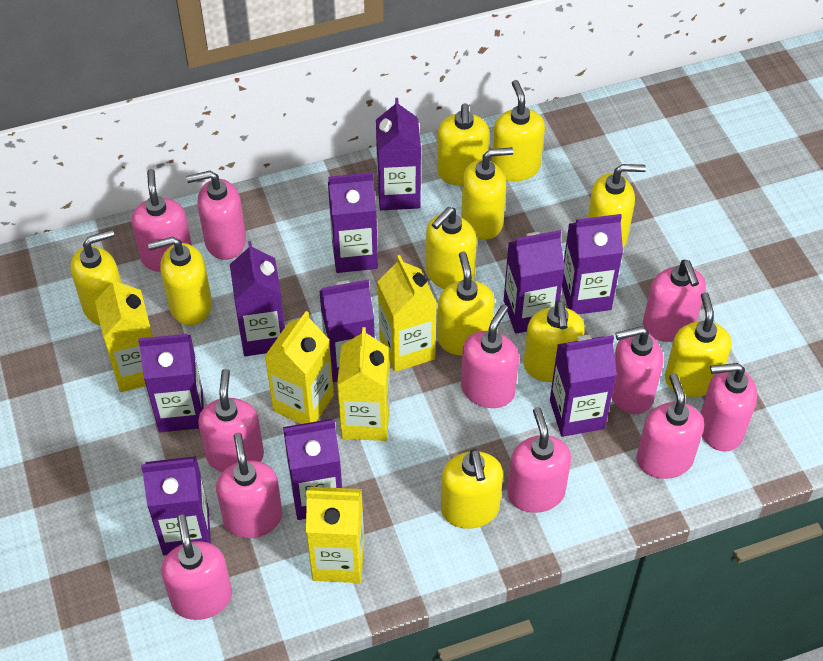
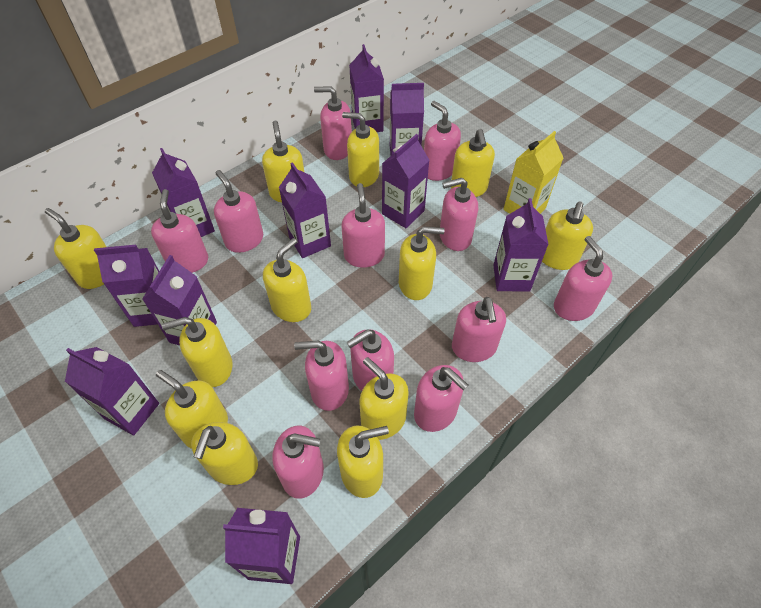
pink soap dispenser: 11 -> 12
yellow carton: 5 -> 1
yellow soap dispenser: 11 -> 12

